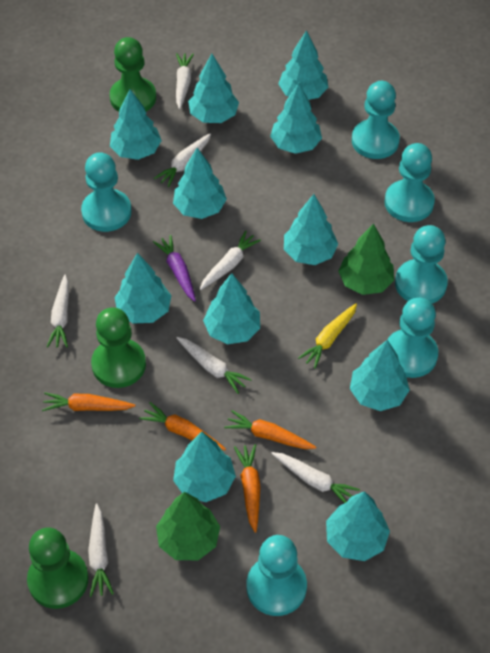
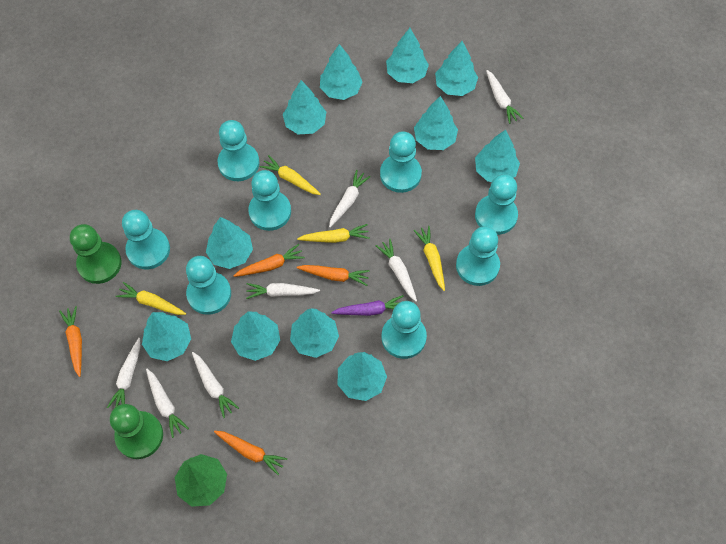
green pawn: 3 -> 2
green tree: 2 -> 1
turquoise pawn: 6 -> 8
yellow carrot: 1 -> 4

